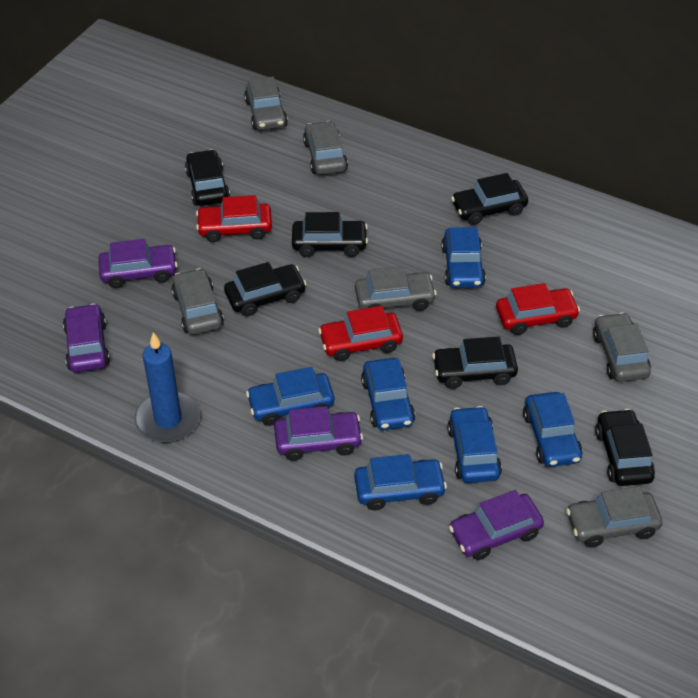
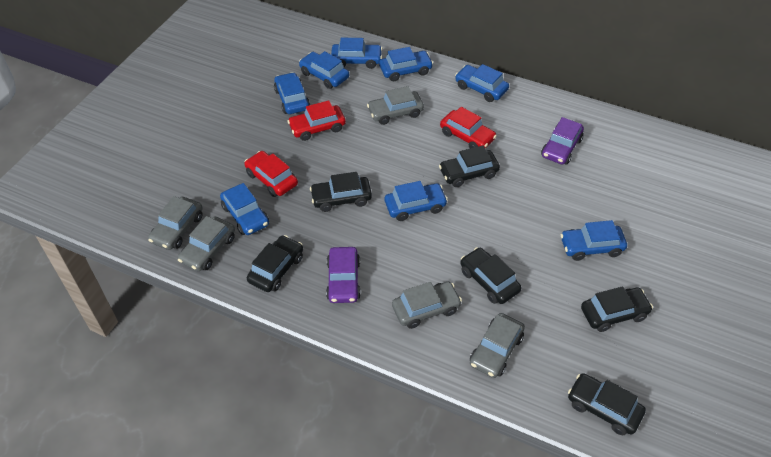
blue candle: 1 -> 0
blue car: 6 -> 8
grey car: 6 -> 5
purple car: 4 -> 2

